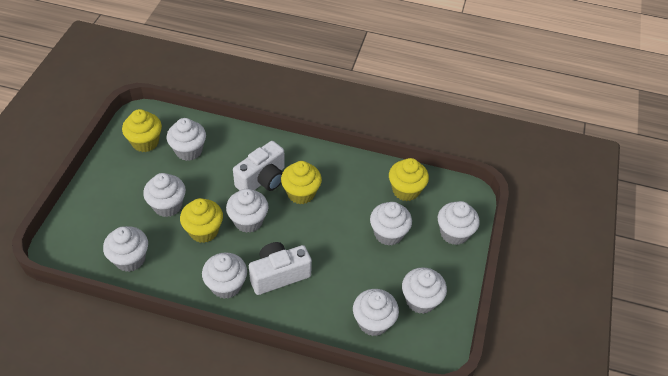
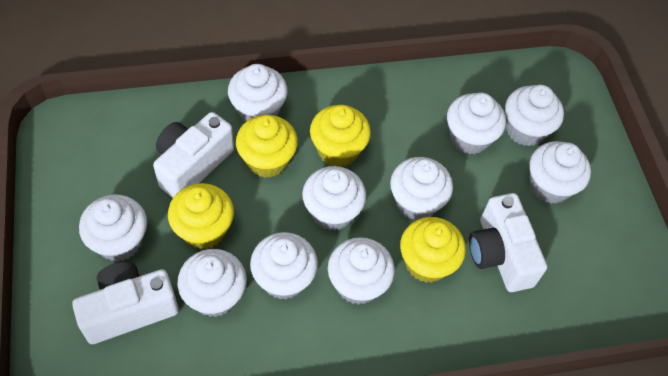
white camera: 2 -> 3
white cupcake: 9 -> 10

